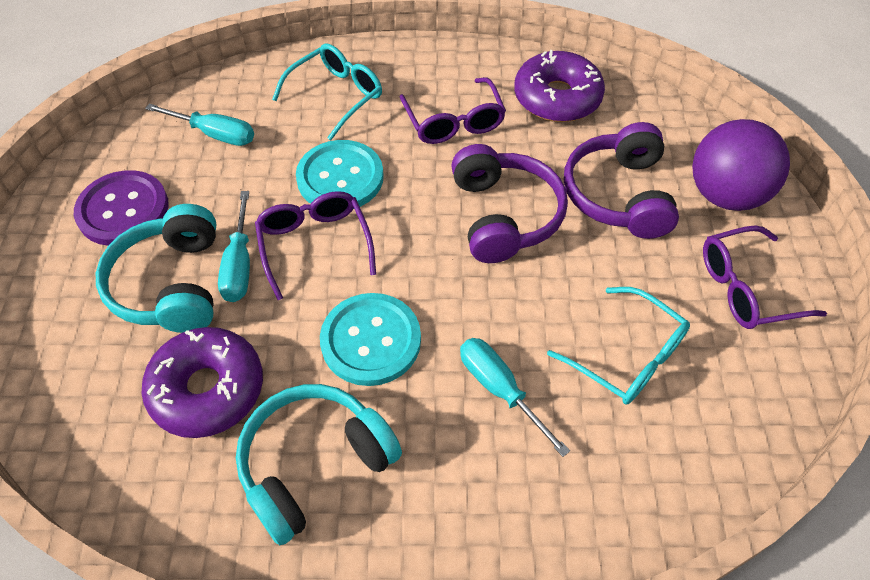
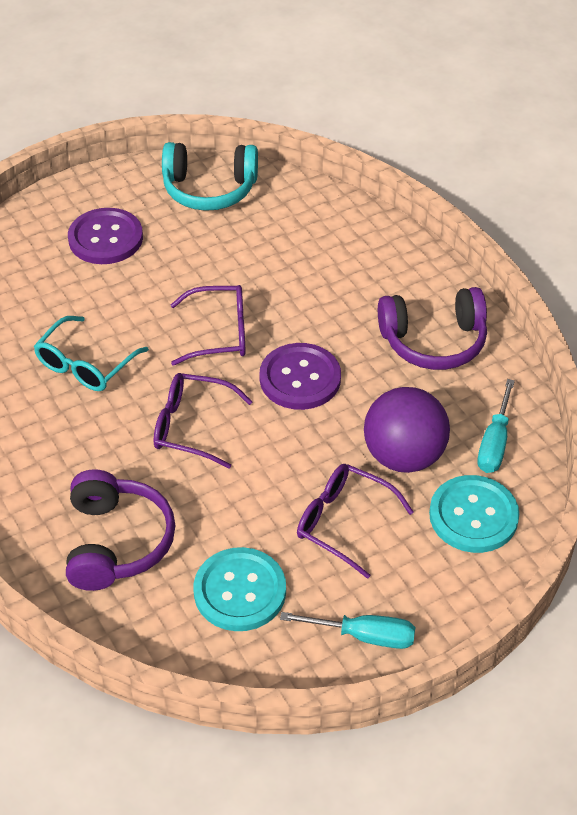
purple button: 1 -> 2
purple donut: 2 -> 0
turquoise glasses: 2 -> 1
turquoise headphones: 2 -> 1
turquoise screwdriver: 3 -> 2

